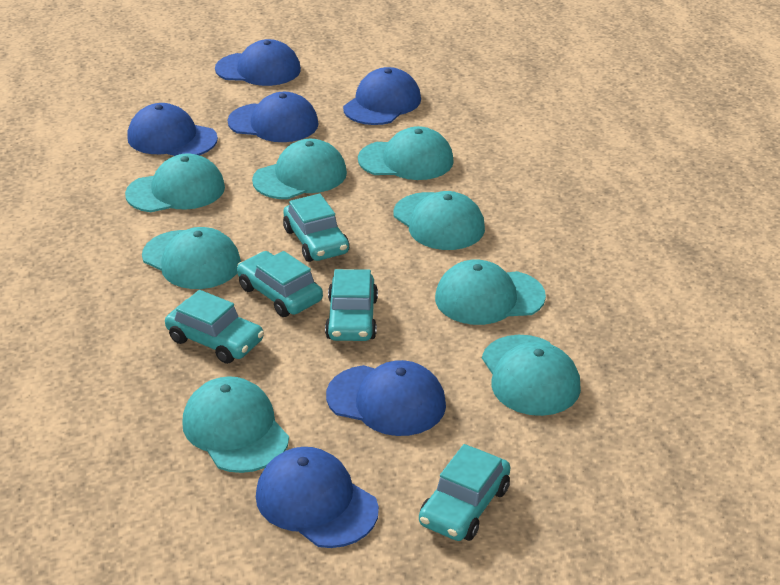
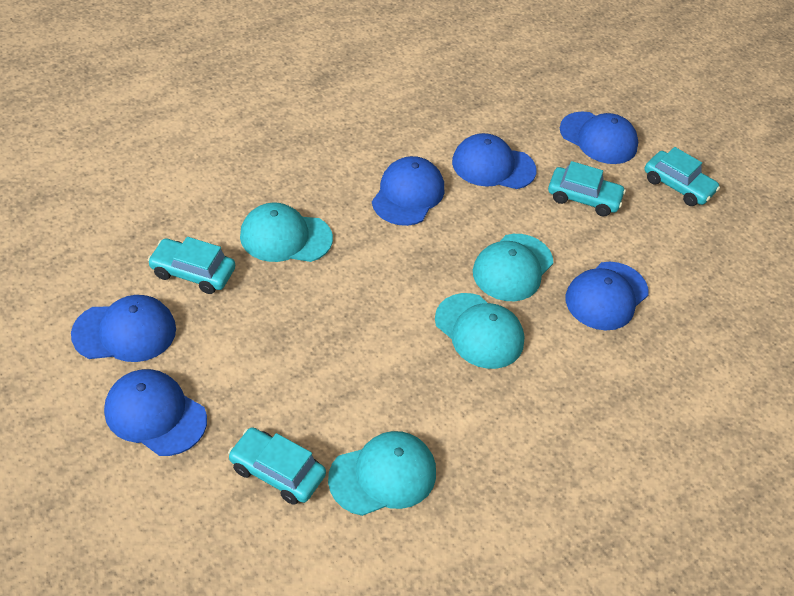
turquoise cap: 8 -> 4
turquoise car: 5 -> 4

